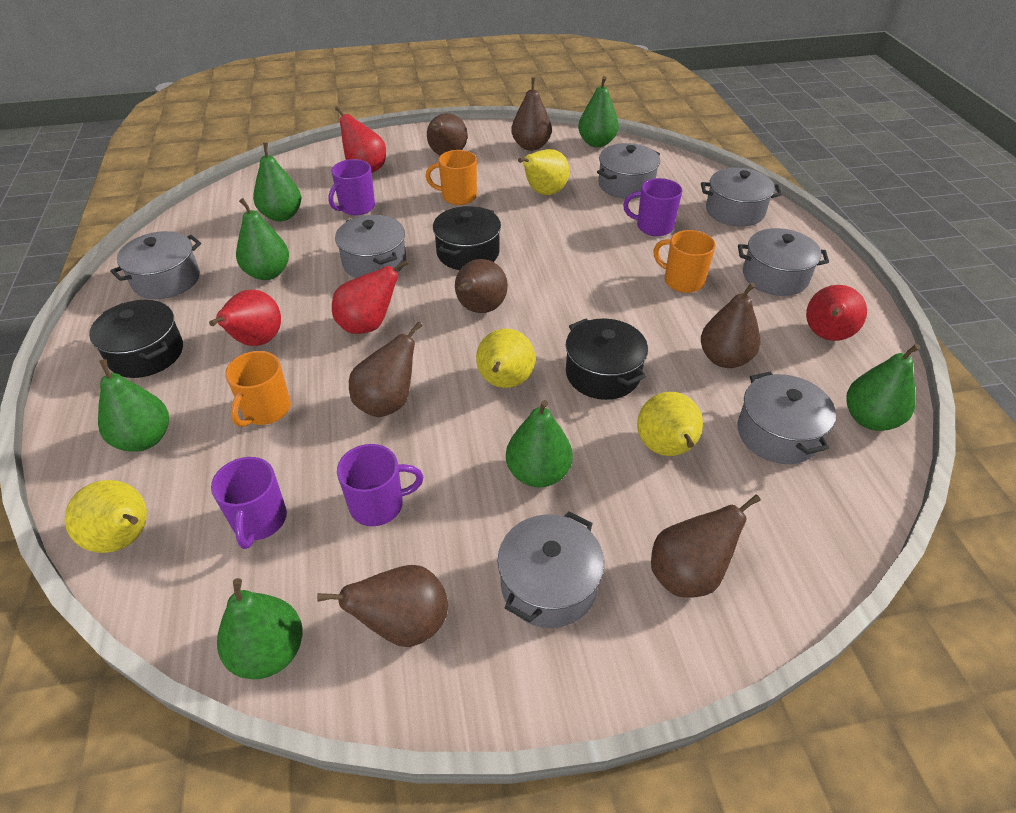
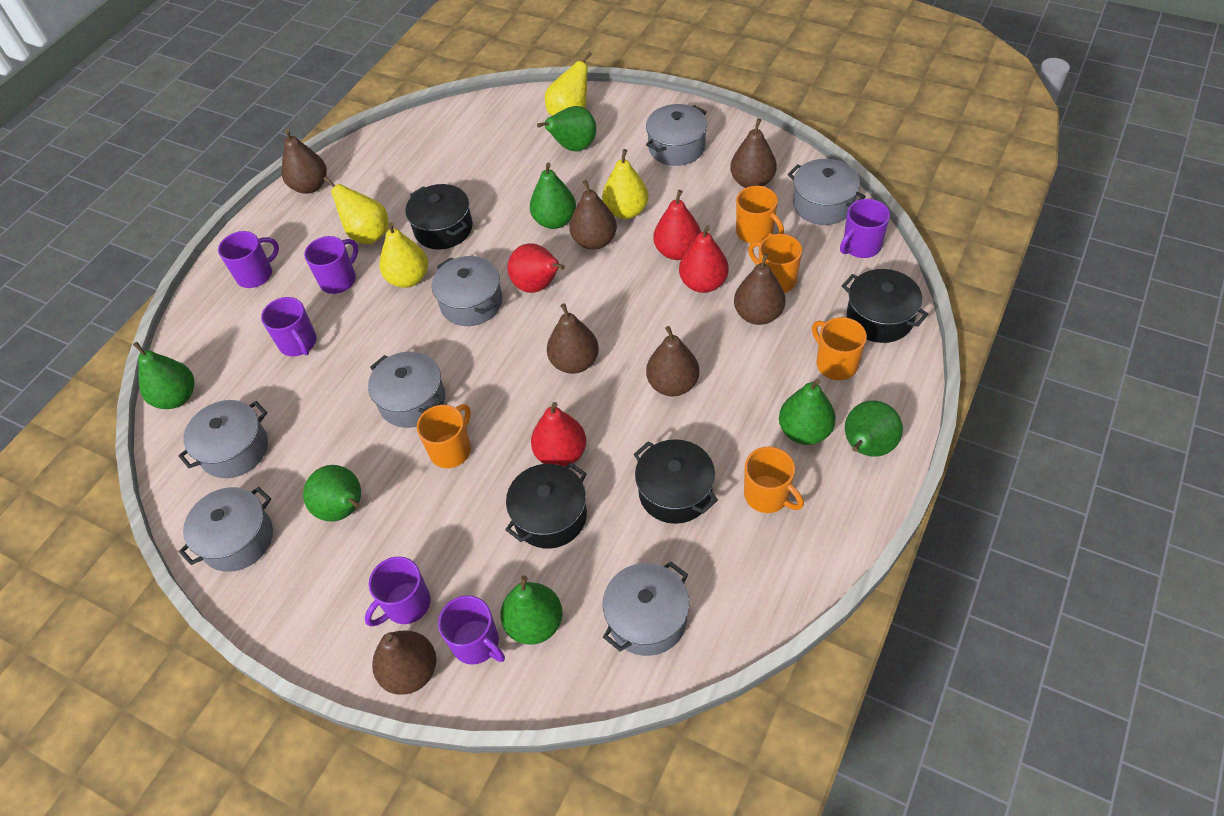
black pot: 3 -> 4
orange mug: 3 -> 5
purple mug: 4 -> 6

